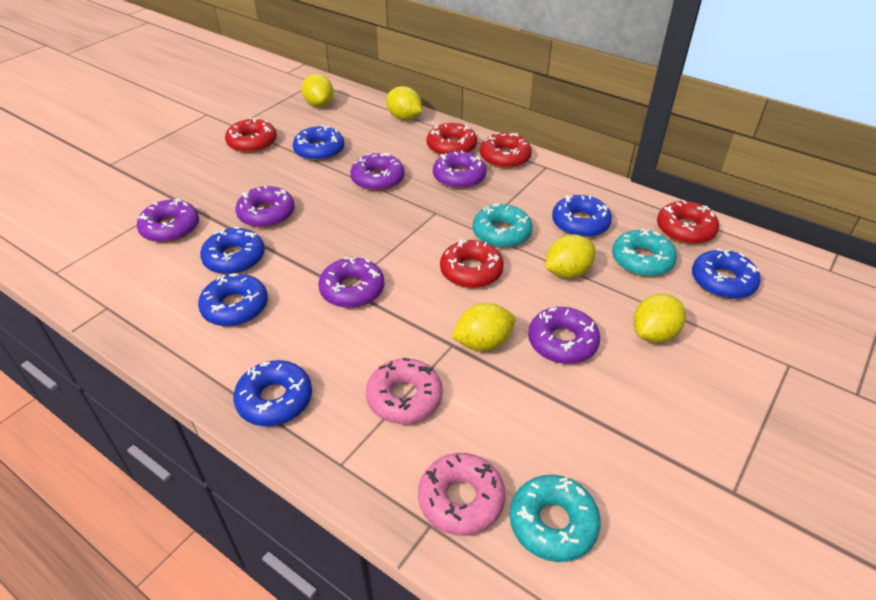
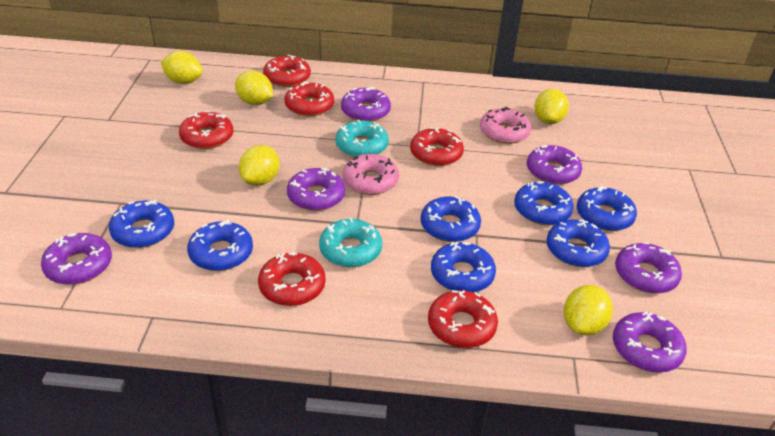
blue donut: 6 -> 7
red donut: 5 -> 6
turquoise donut: 3 -> 2

